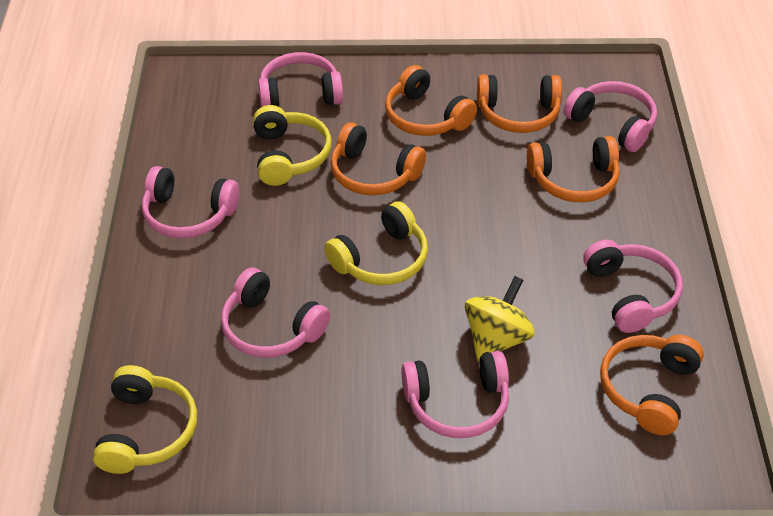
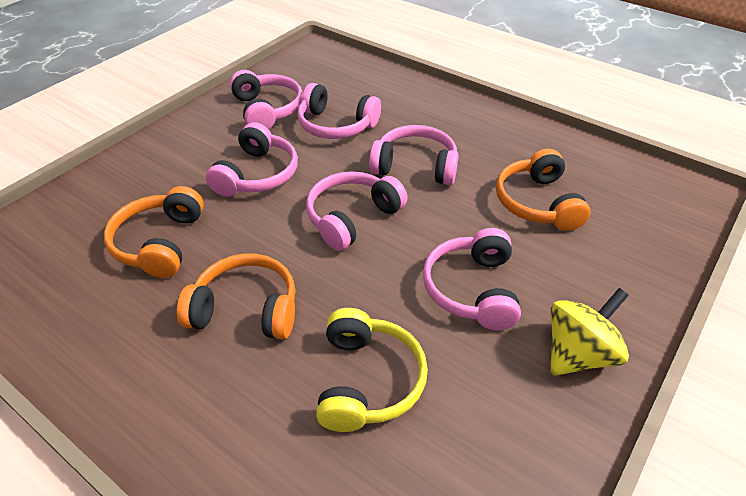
orange headphones: 5 -> 3
yellow headphones: 3 -> 1

